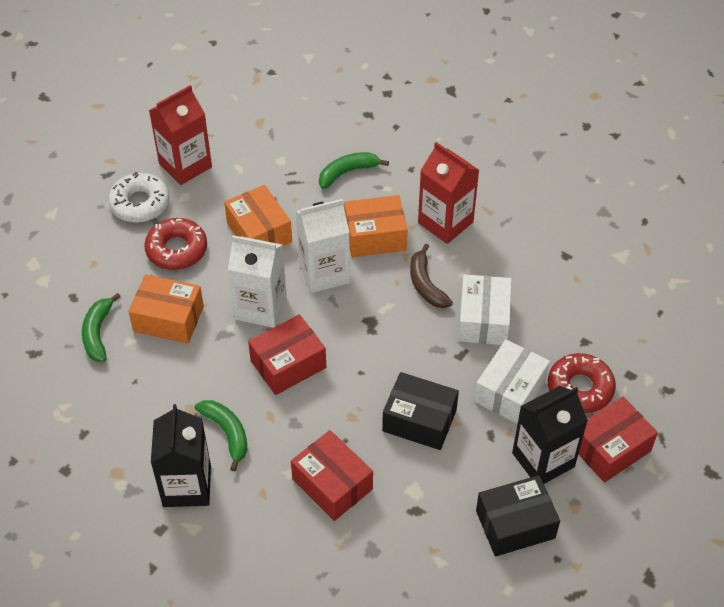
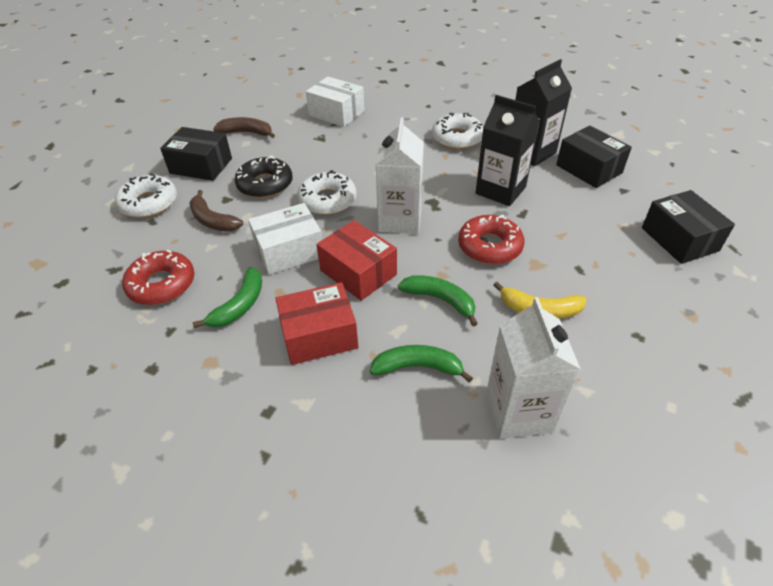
black box: 2 -> 3
black donut: 0 -> 1
brown banana: 1 -> 2
orange box: 3 -> 0
red box: 3 -> 2
red carton: 2 -> 0
white donut: 1 -> 3
yellow banana: 0 -> 1

